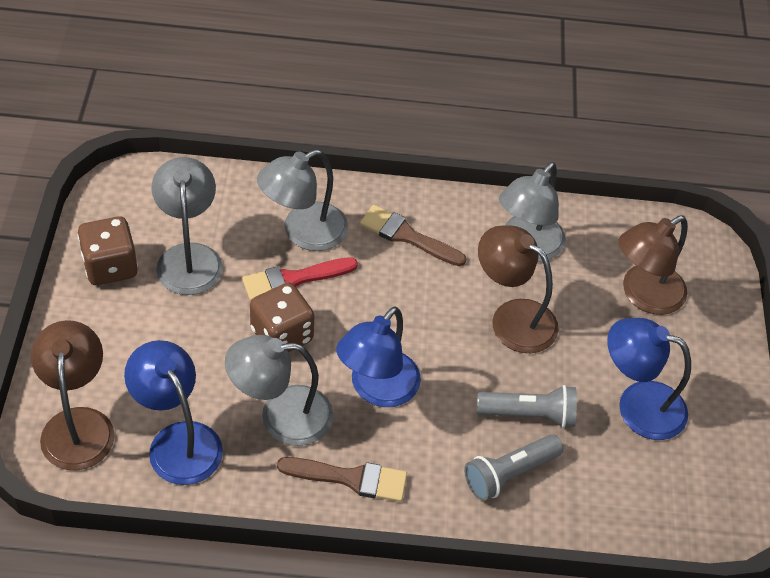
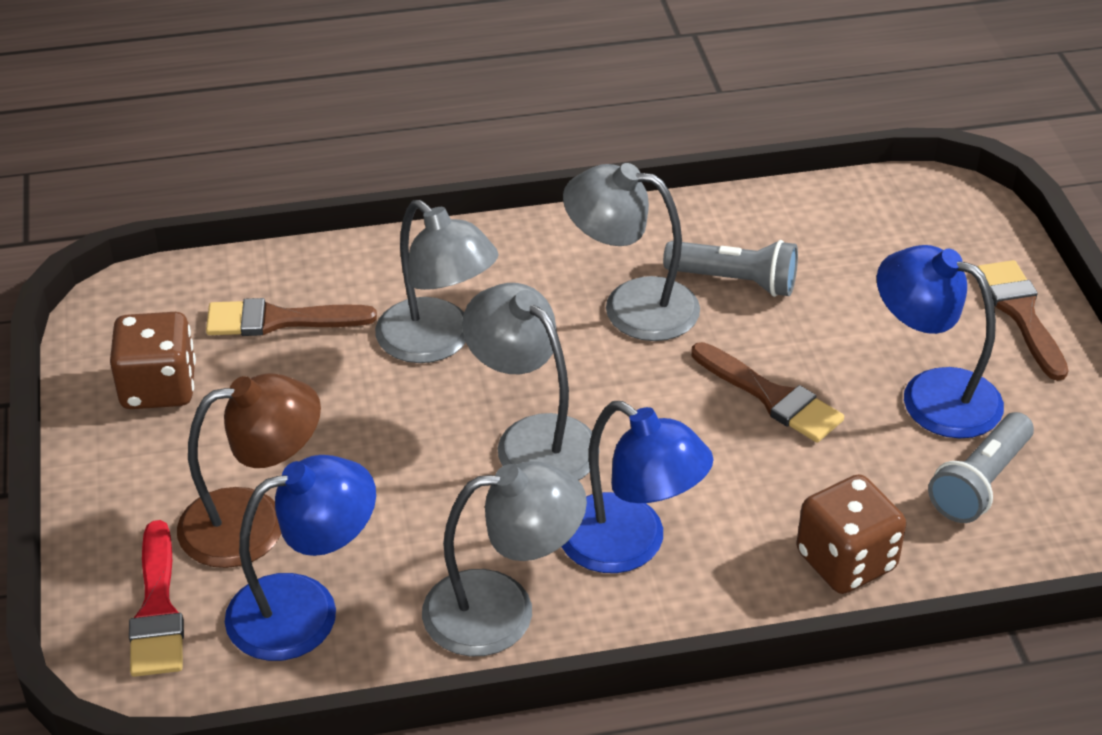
brown brush: 2 -> 3
brown lamp: 3 -> 1

